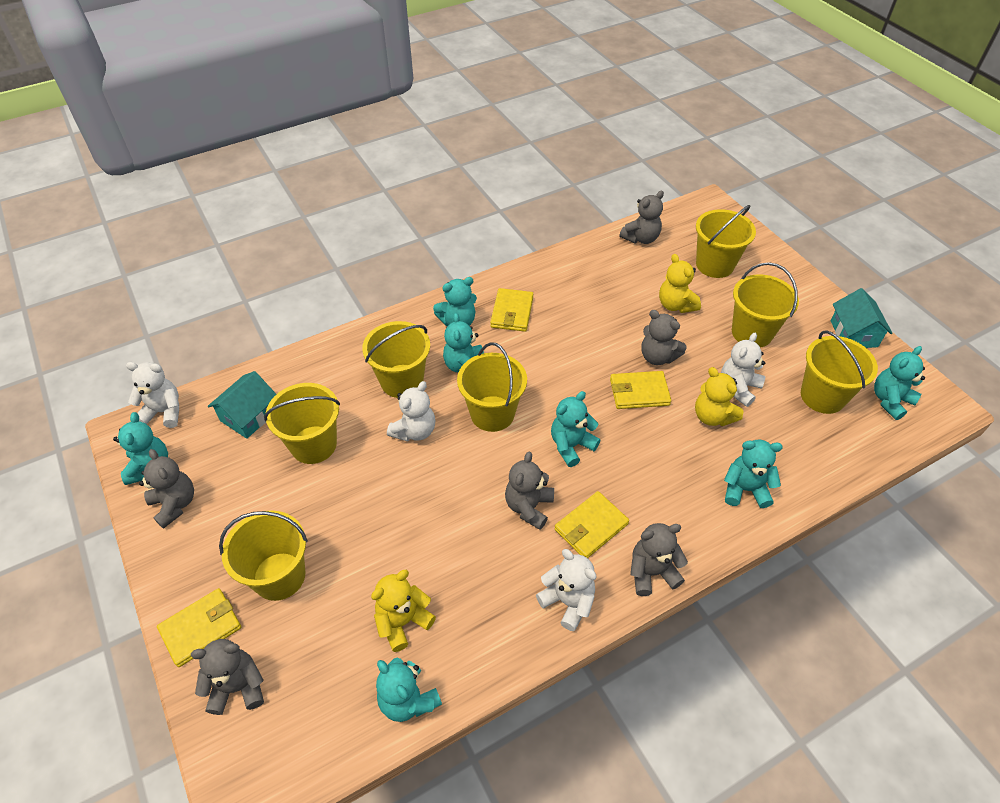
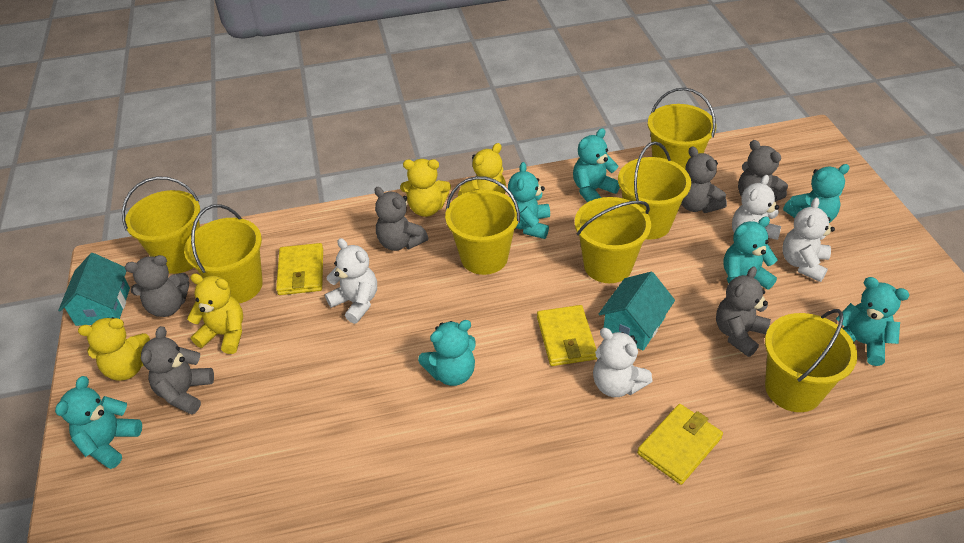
yellow teddy bear: 3 -> 4
yellow wallet: 4 -> 3

